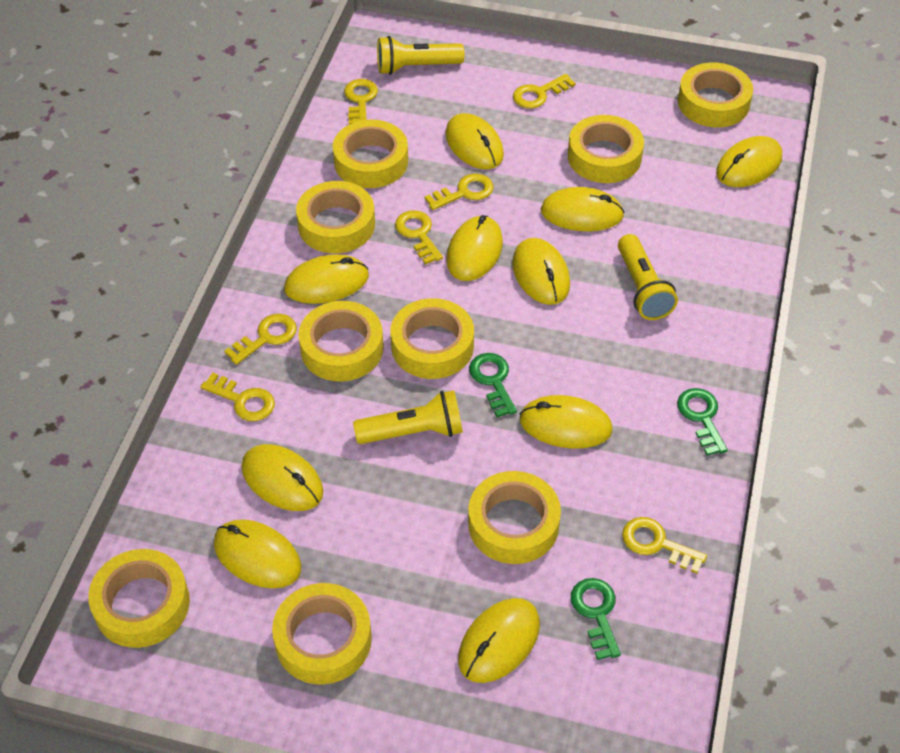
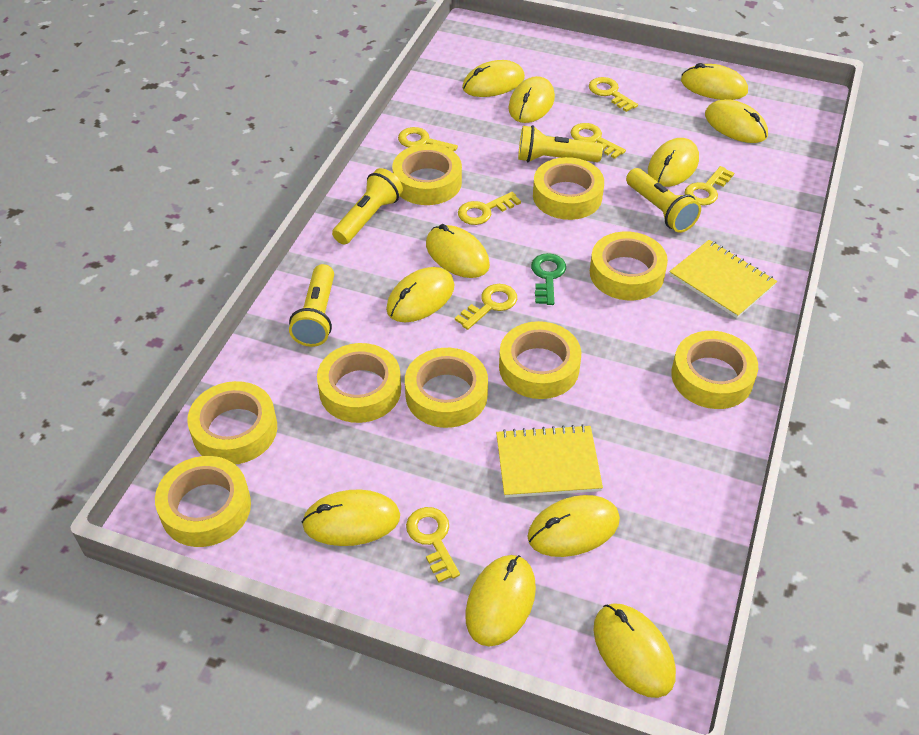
green key: 3 -> 1
yellow flashlight: 3 -> 4
yellow mouse: 10 -> 11
yellow notebook: 0 -> 2

